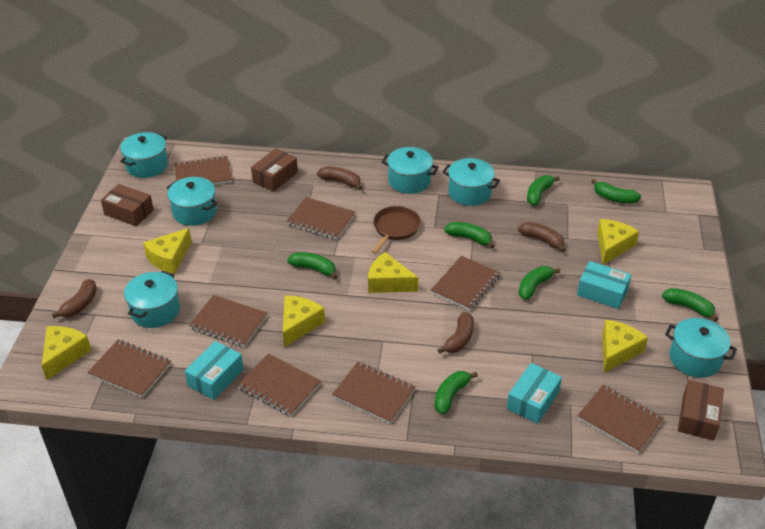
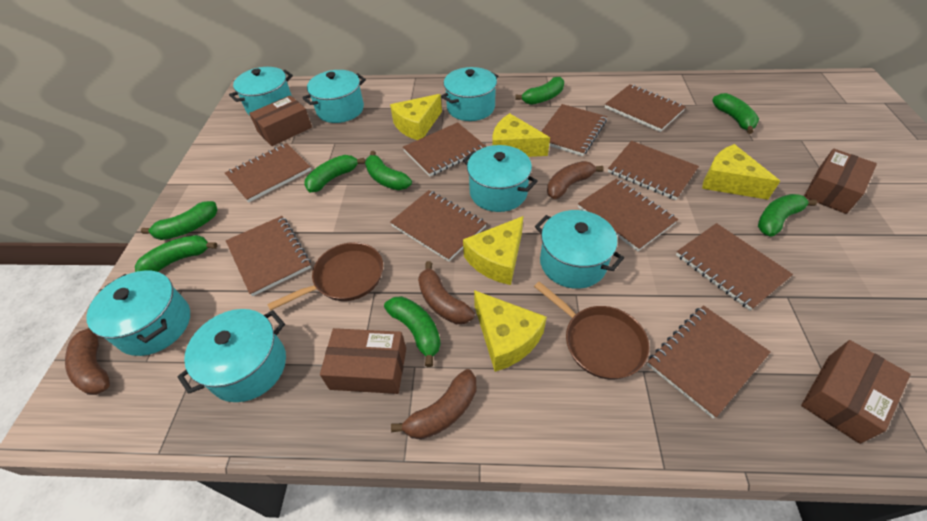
brown box: 3 -> 4
brown notebook: 8 -> 10
brown pan: 1 -> 2
green banana: 7 -> 8
turquoise box: 3 -> 0
turquoise pot: 6 -> 7
yellow cheese: 6 -> 5

